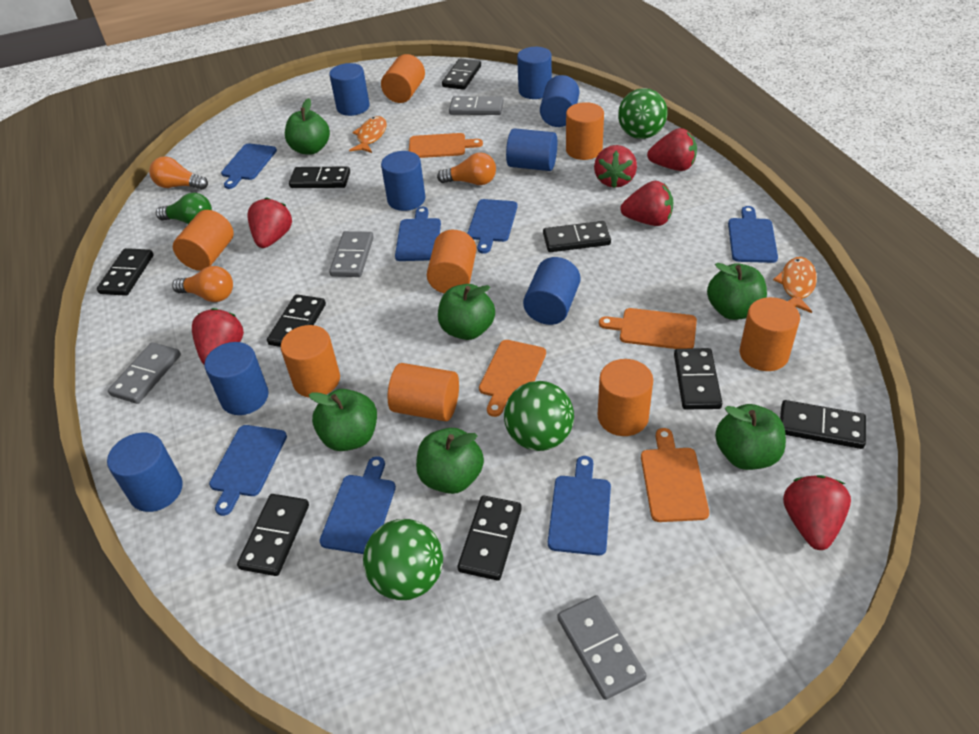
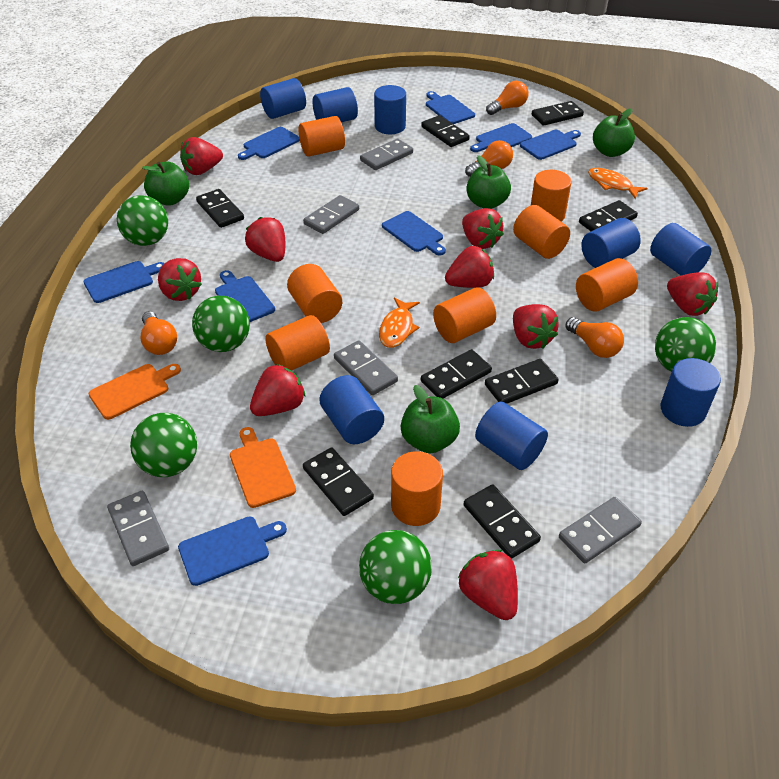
black domino: 9 -> 8
blue cutting board: 7 -> 8
green apple: 6 -> 4
green ball: 3 -> 5
green light bulb: 1 -> 0
grey domino: 4 -> 5
orange cutting board: 4 -> 2
orange light bulb: 3 -> 4
red strawberry: 6 -> 9

